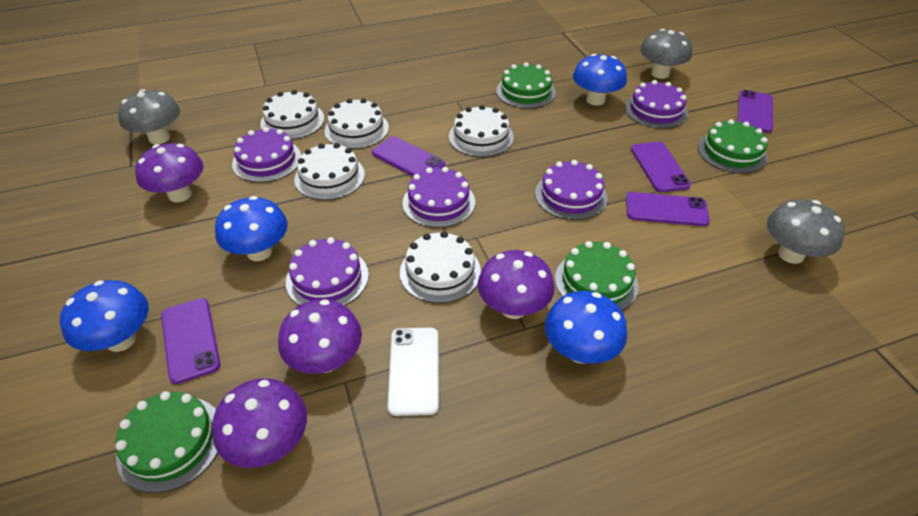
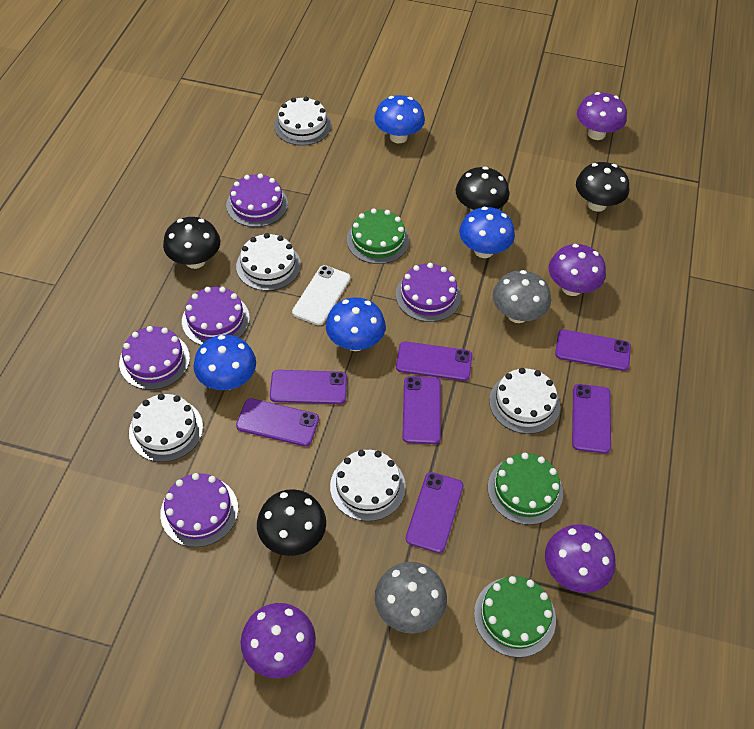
black mushroom: 0 -> 4
green cake: 4 -> 3
grey mushroom: 3 -> 2
purple phone: 5 -> 7

